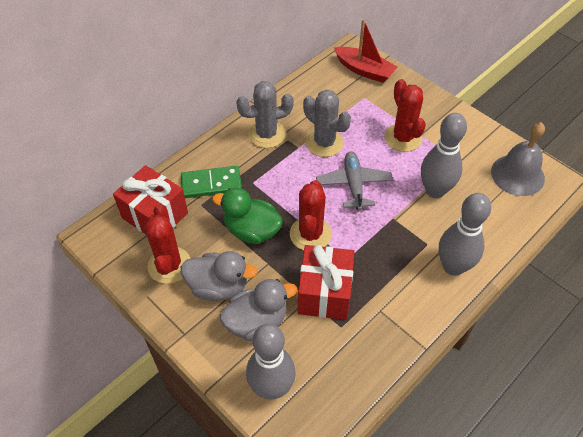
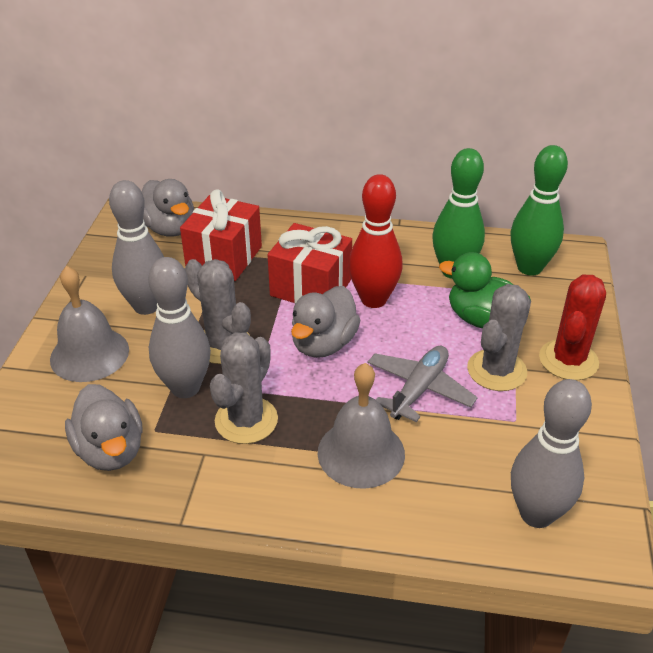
green bowling pin: 0 -> 2
green domino: 1 -> 0
grey bell: 1 -> 2
grey cactus: 2 -> 3
grey duck: 2 -> 3
red boat: 1 -> 0
red bowling pin: 0 -> 1
red cactus: 3 -> 1

